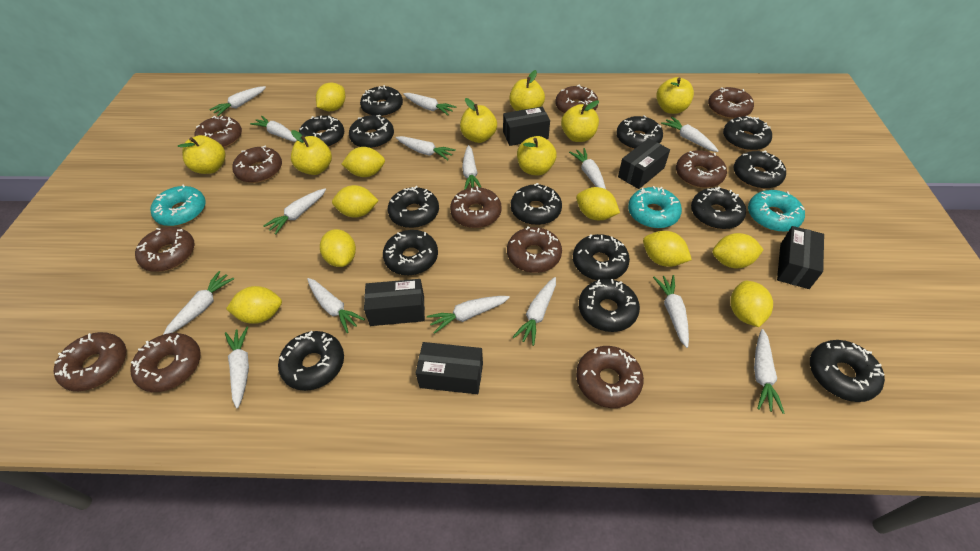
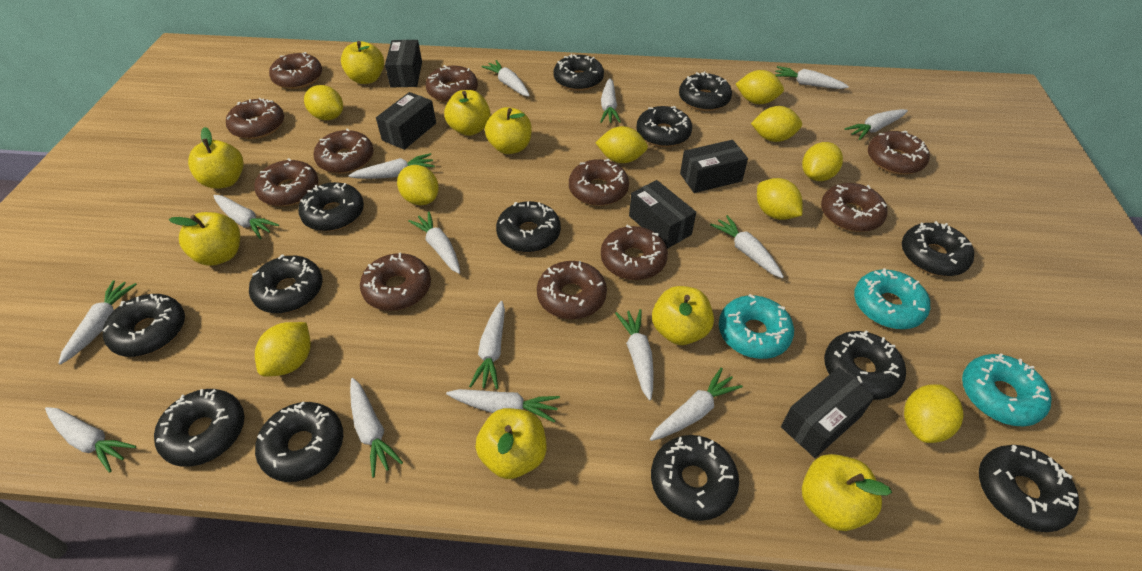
black donut: 14 -> 13
yellow apple: 7 -> 8

